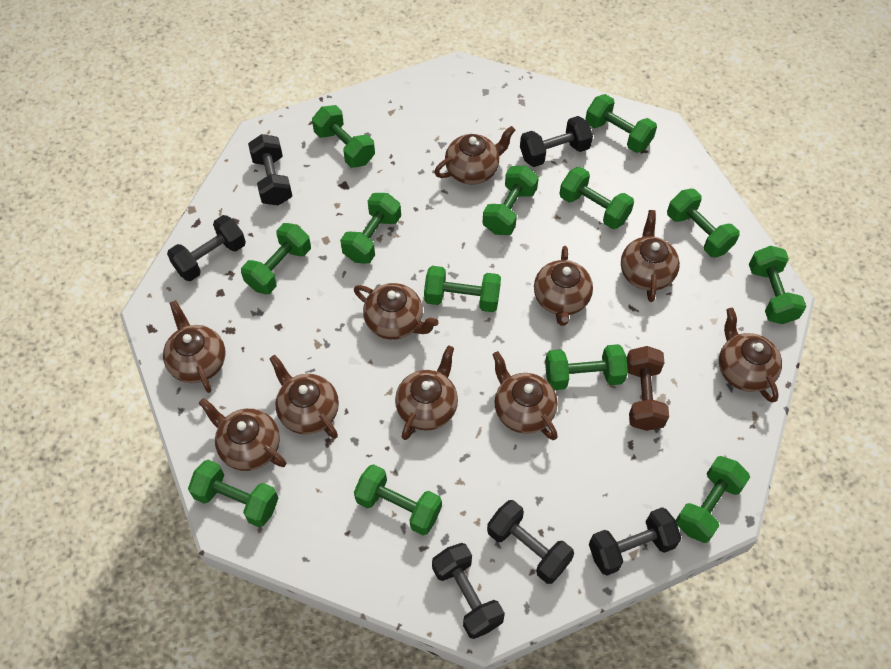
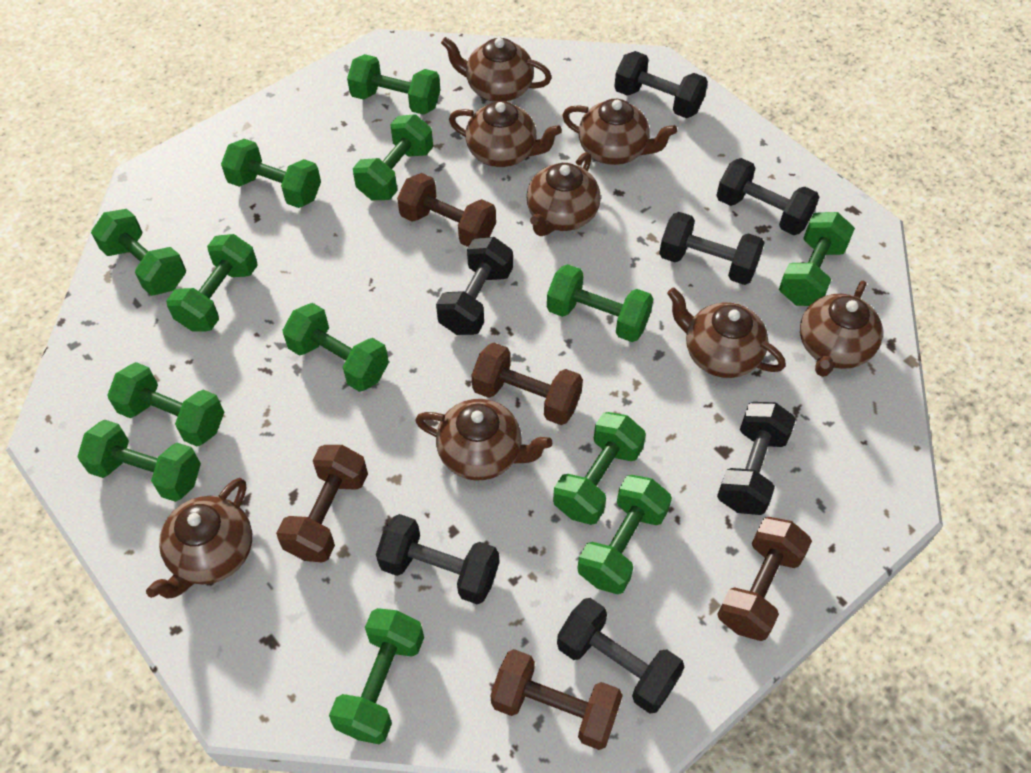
black dumbbell: 6 -> 7
brown dumbbell: 1 -> 5
brown teapot: 10 -> 8

